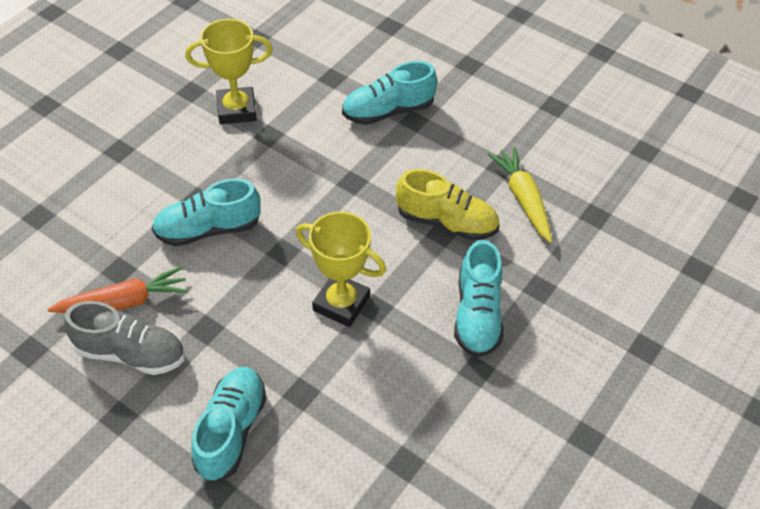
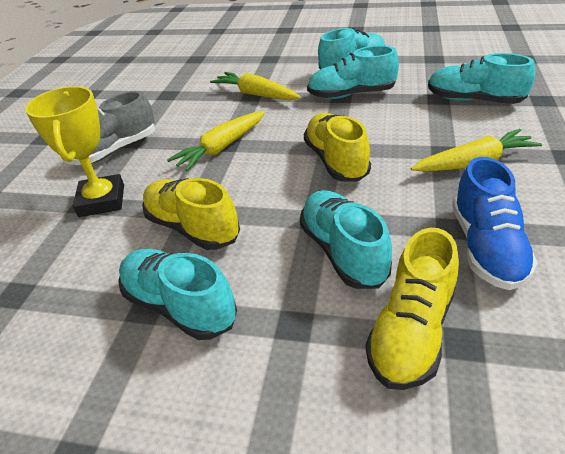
blue shoe: 0 -> 1
orange carrot: 1 -> 0
turquoise shoe: 4 -> 5
yellow carrot: 1 -> 3
yellow shoe: 1 -> 3
yellow trophy: 2 -> 1

